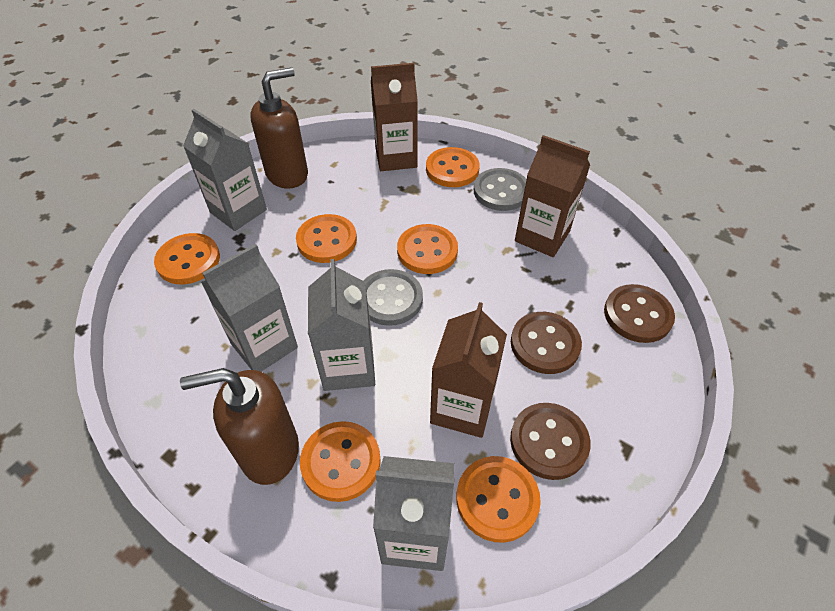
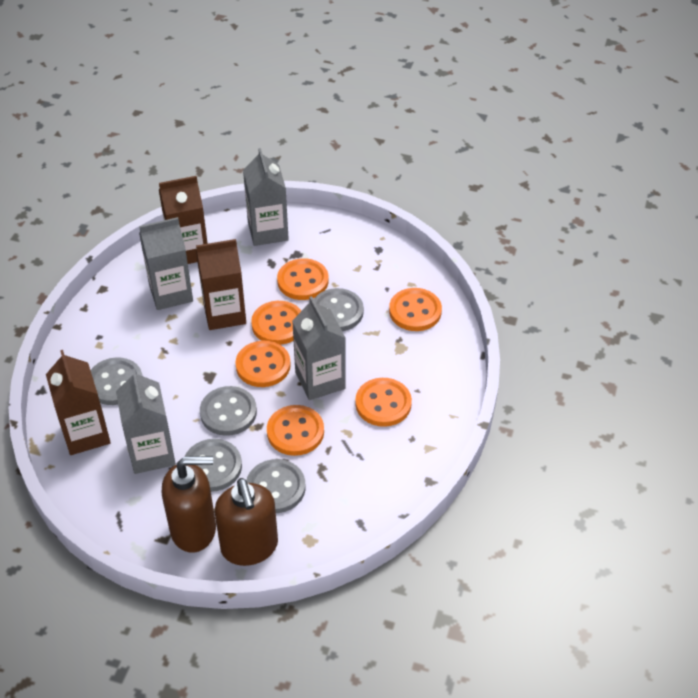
brown button: 3 -> 0
grey button: 2 -> 5

